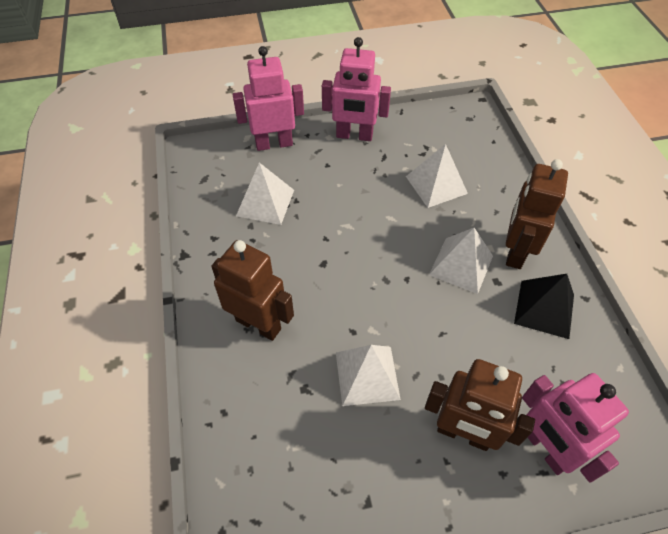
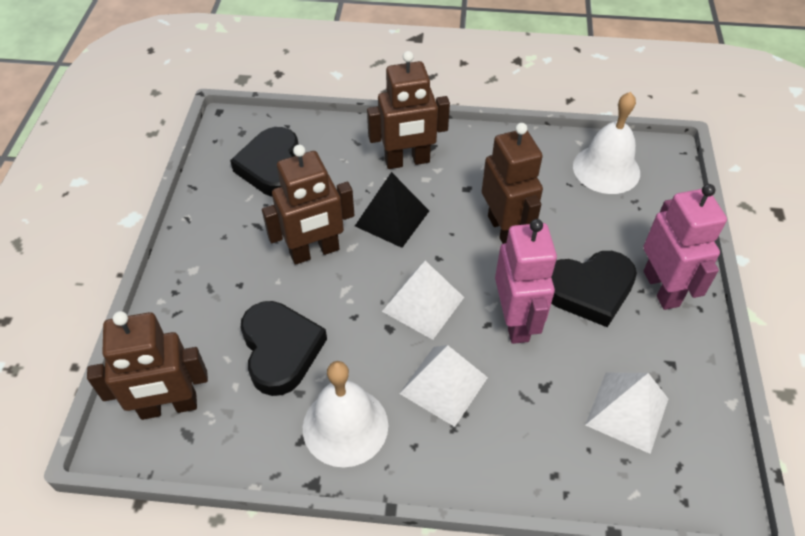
black heart: 0 -> 3
brown robot: 3 -> 4
pink robot: 3 -> 2
white bell: 0 -> 2
white pyramid: 4 -> 3

